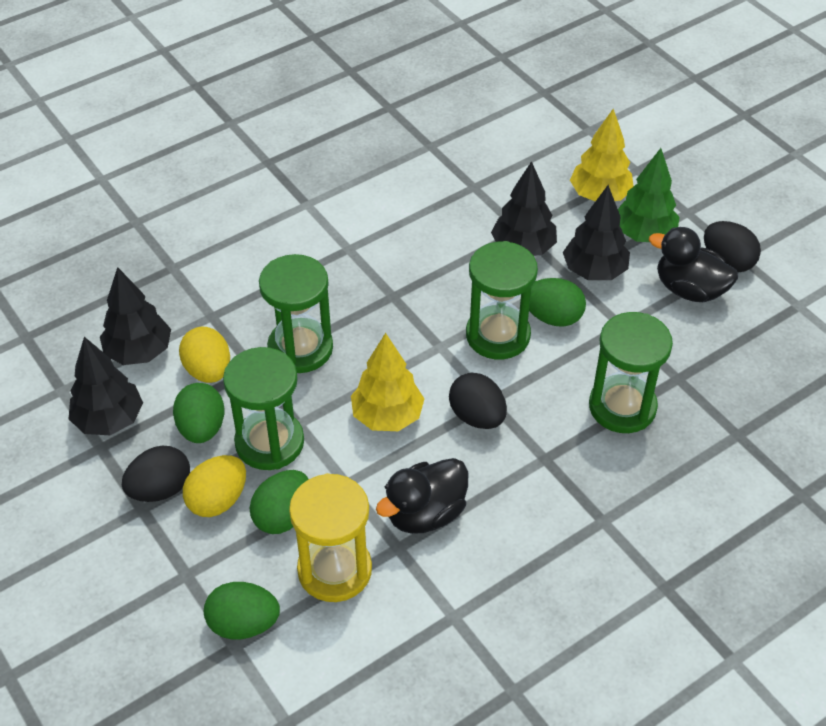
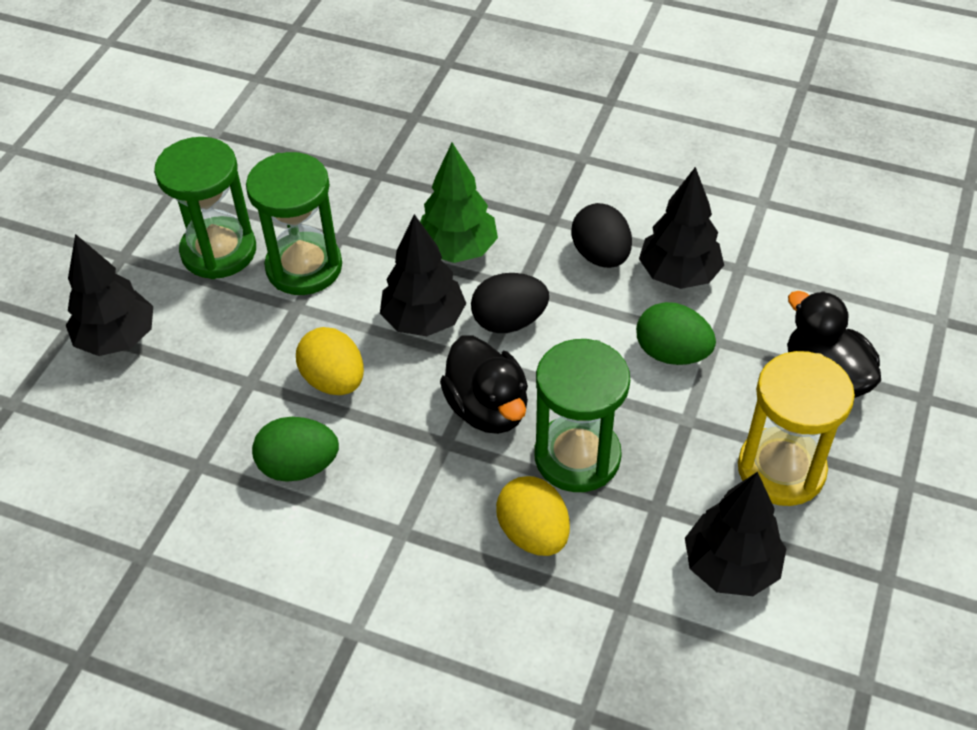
black egg: 3 -> 2
green egg: 4 -> 2
green hourglass: 4 -> 3
yellow tree: 2 -> 0

